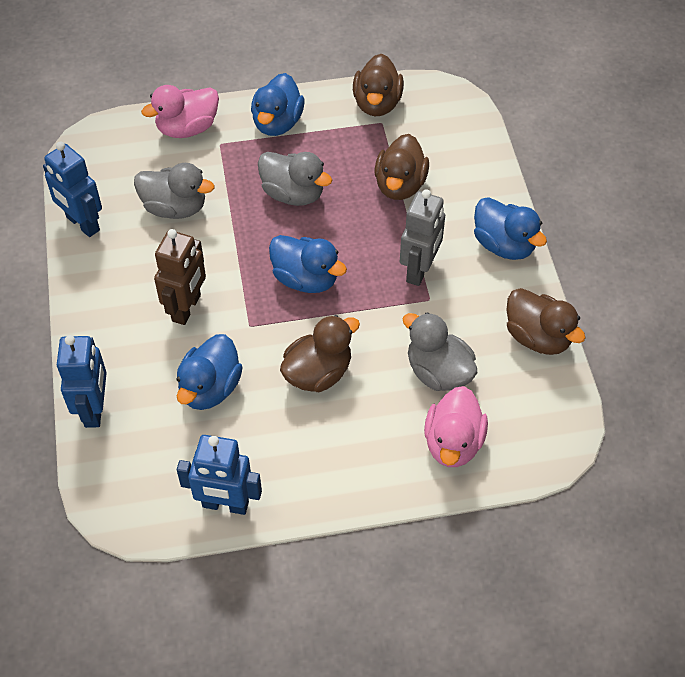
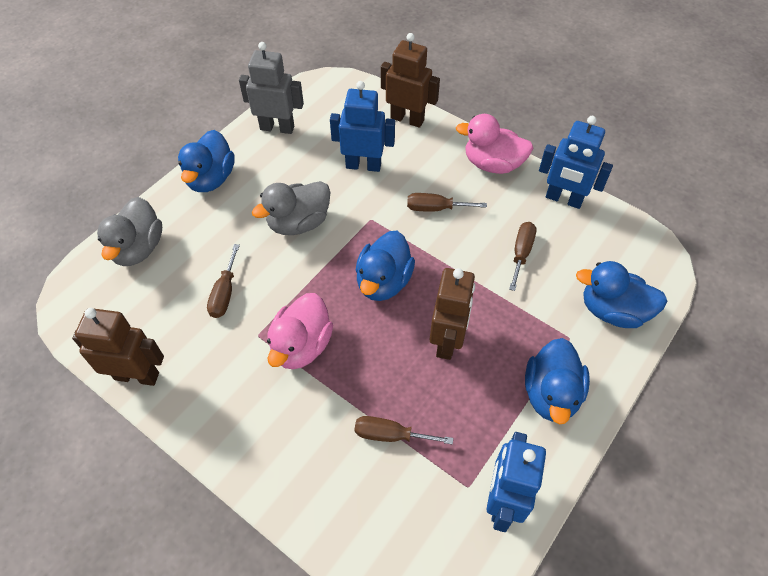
brown duck: 4 -> 0
brown robot: 1 -> 3
brown screwdriver: 0 -> 4
grey duck: 3 -> 2

